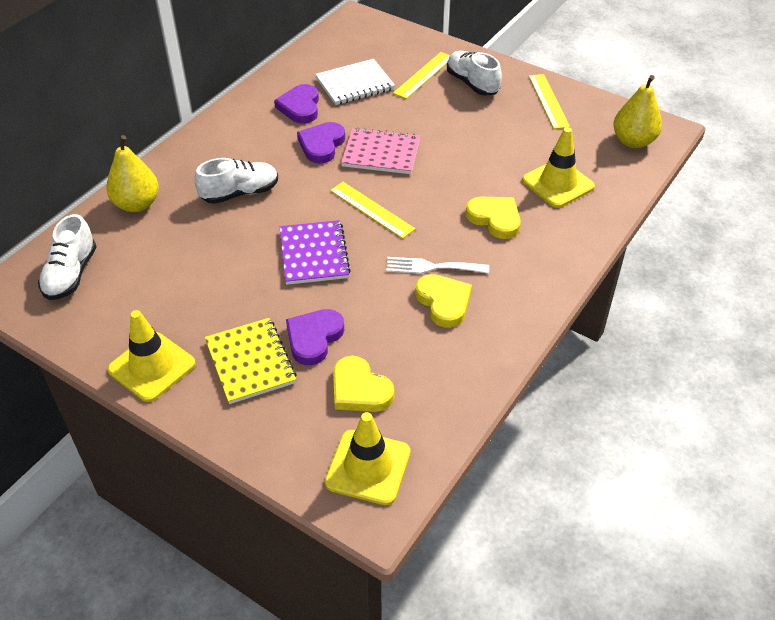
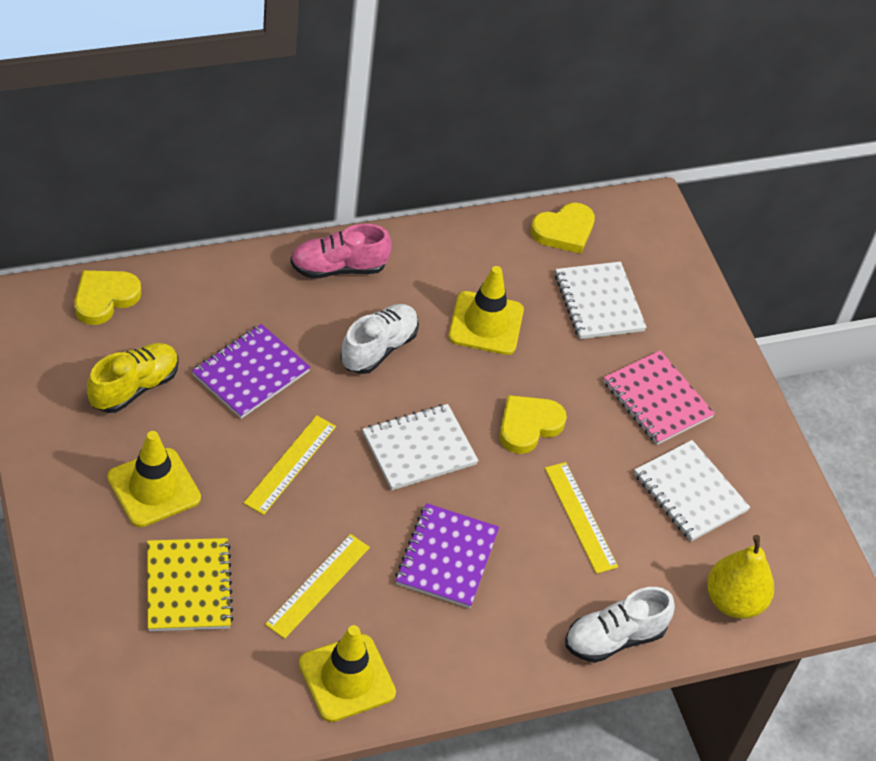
pink shoe: 0 -> 1
purple heart: 3 -> 0
purple notebook: 1 -> 2
white fork: 1 -> 0
white notebook: 1 -> 3
white shoe: 3 -> 2
yellow pear: 2 -> 1
yellow shoe: 0 -> 1

